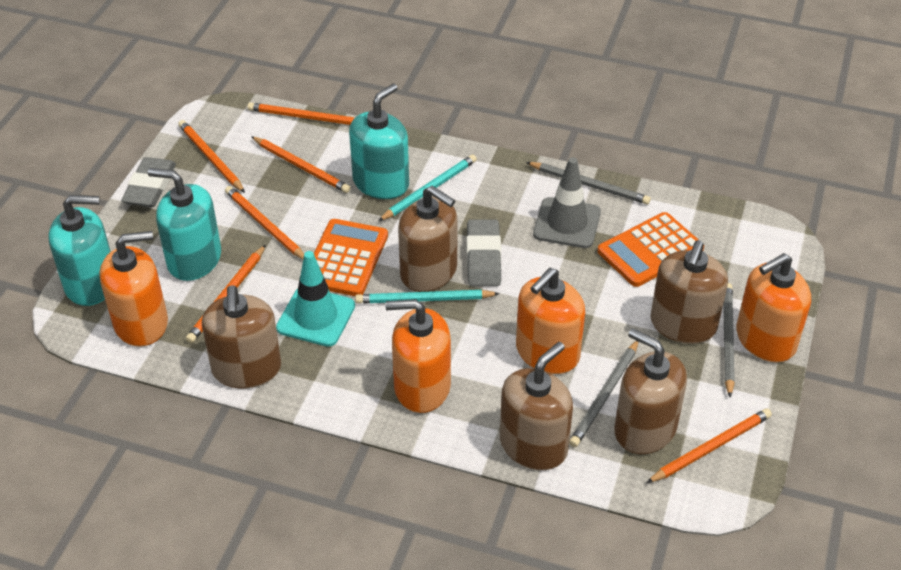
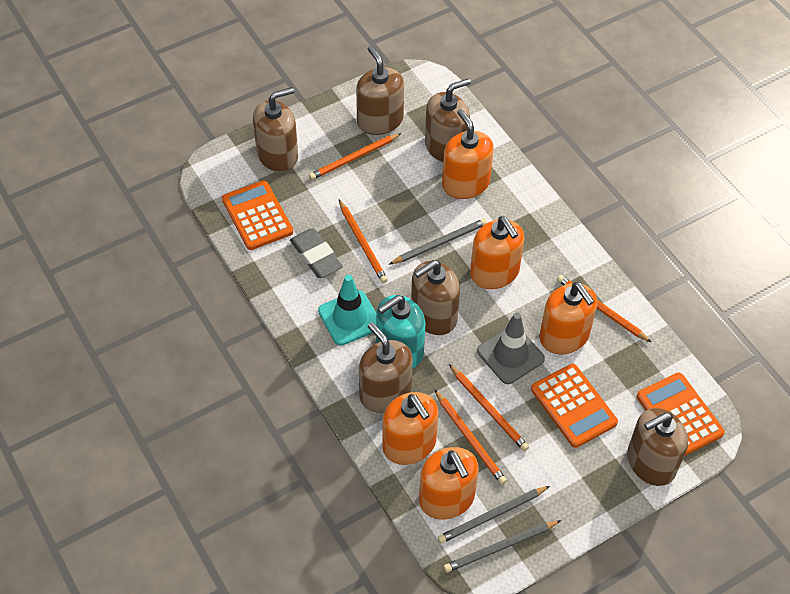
brown soap dispenser: 5 -> 6
grey eraser: 2 -> 1
orange calculator: 2 -> 3
orange pencil: 6 -> 5
orange soap dispenser: 4 -> 5
turquoise pencil: 2 -> 0
turquoise soap dispenser: 3 -> 1

